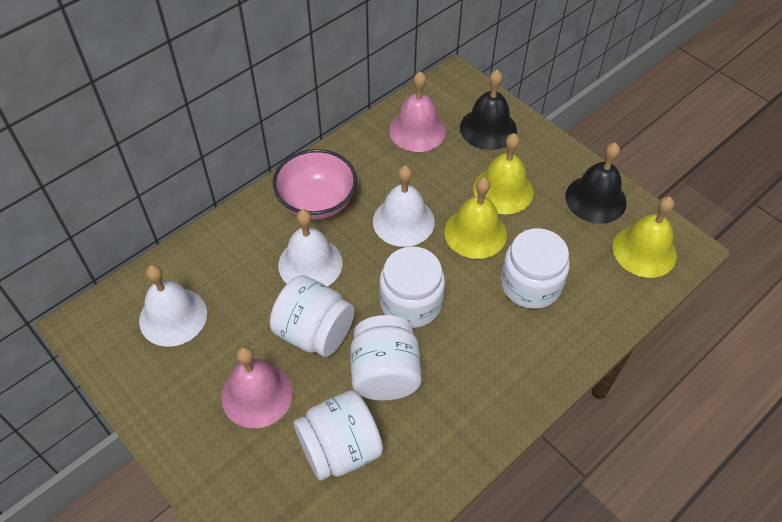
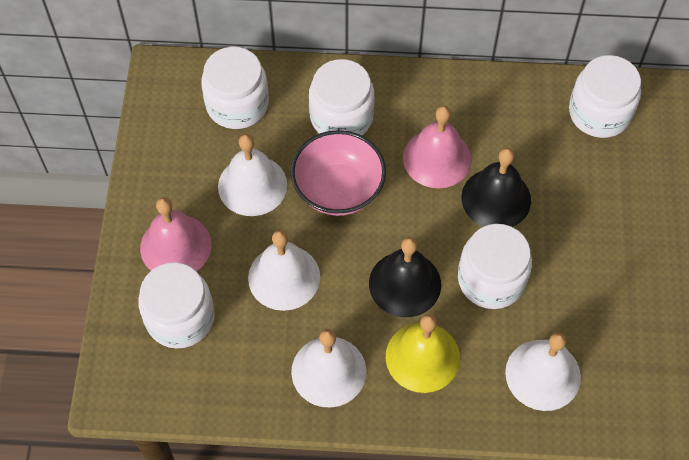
white bell: 3 -> 4
yellow bell: 3 -> 1

